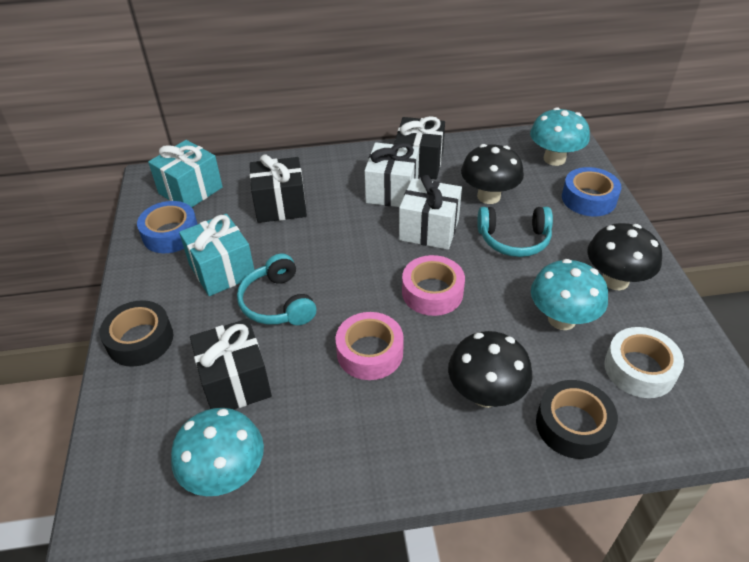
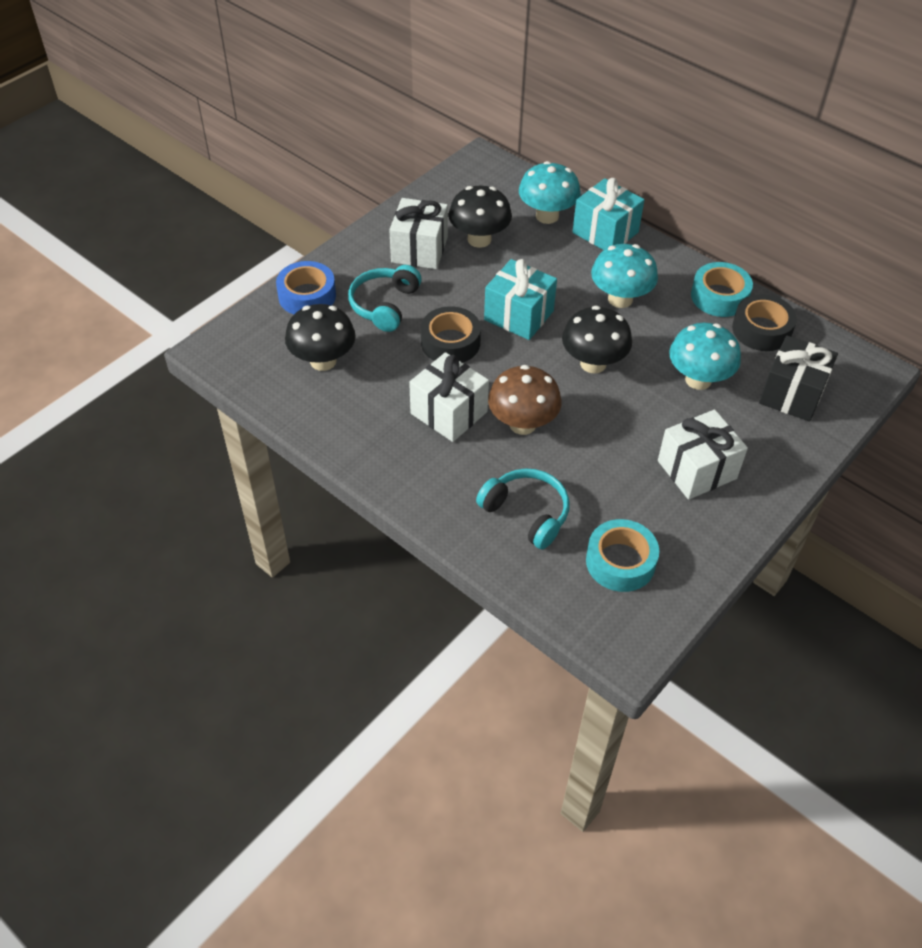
black gift: 3 -> 1
blue tape: 2 -> 1
brown mushroom: 0 -> 1
pink tape: 2 -> 0
turquoise tape: 0 -> 2
white gift: 2 -> 3
white tape: 1 -> 0

